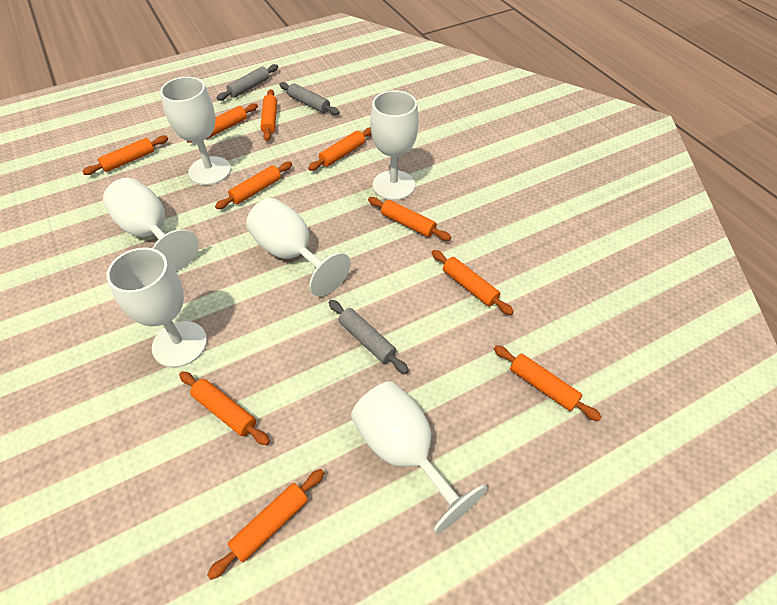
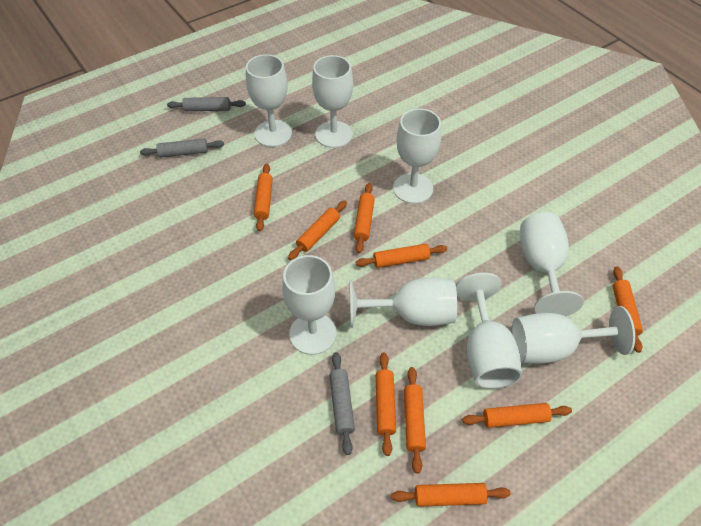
orange rolling pin: 10 -> 9
white goblet: 6 -> 8

